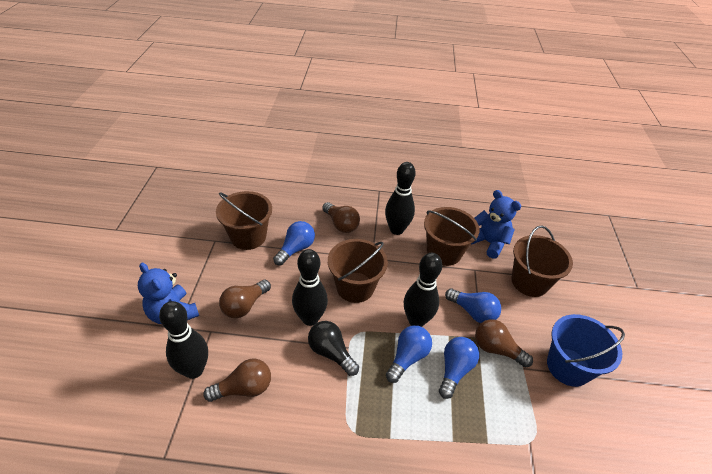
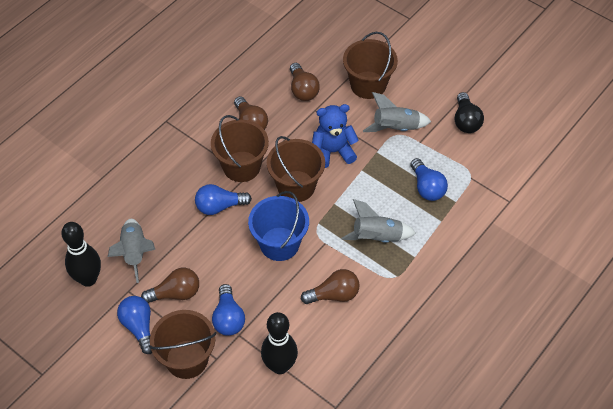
black bowling pin: 4 -> 2
blue teddy bear: 2 -> 1
grey rocket: 0 -> 3

